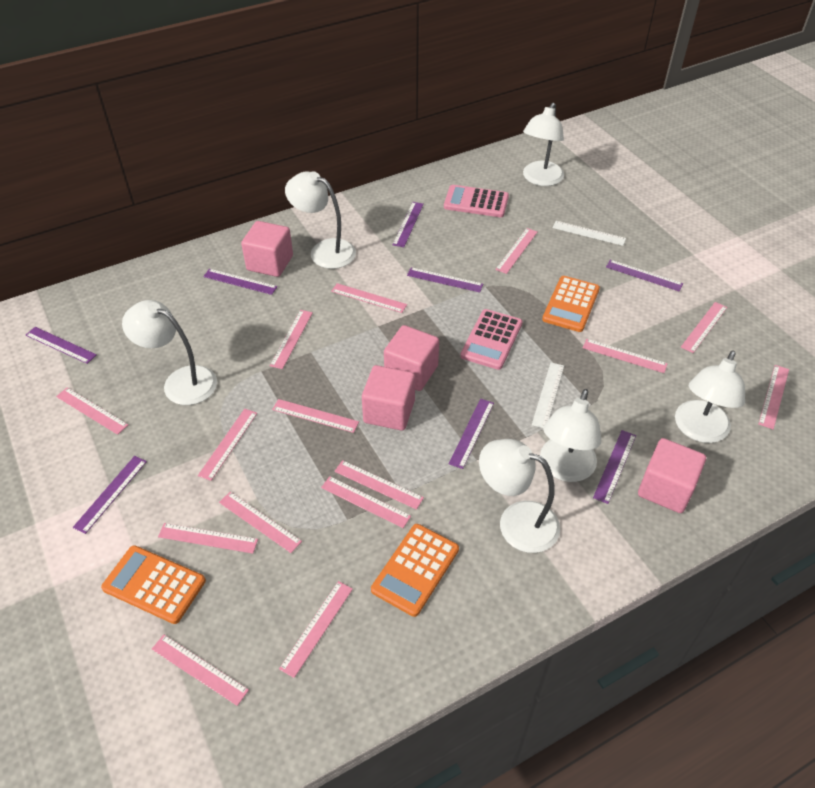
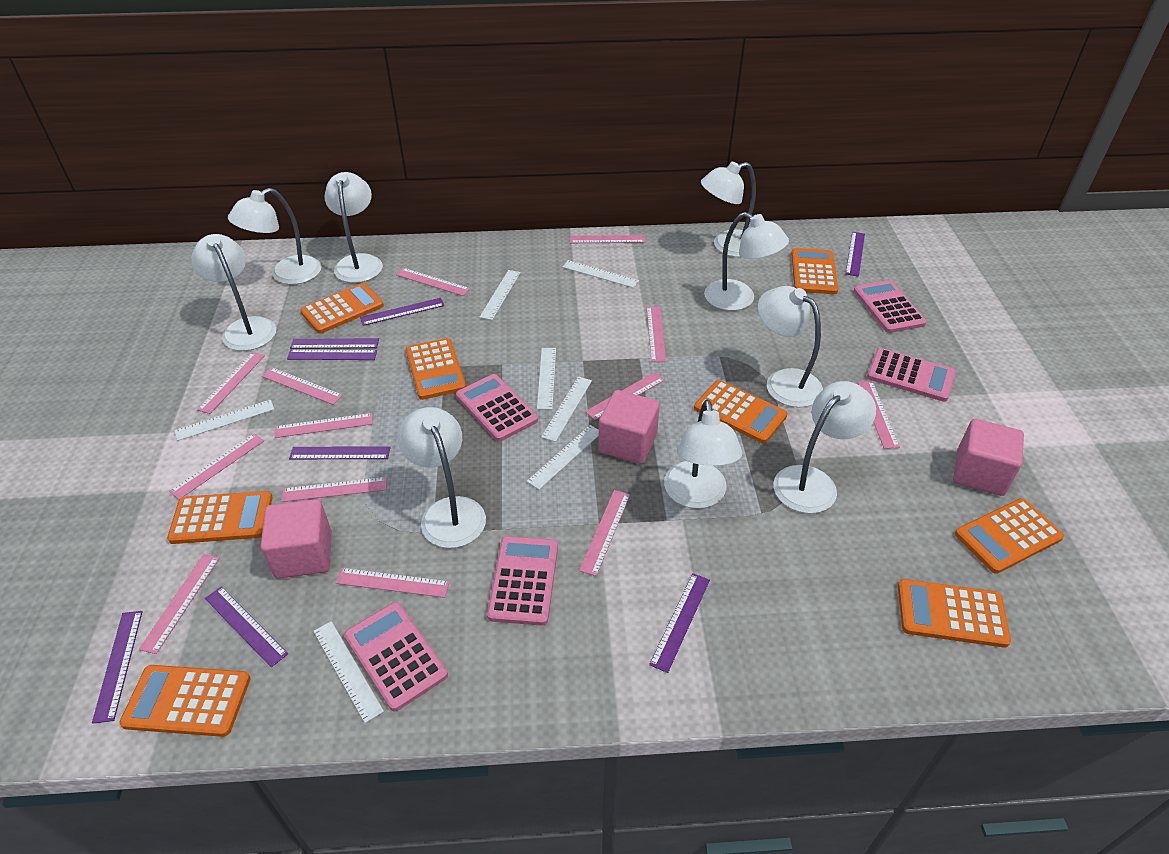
orange calculator: 3 -> 8
pink calculator: 2 -> 5
pink cube: 4 -> 3
pink ruler: 15 -> 13
white lamp: 6 -> 9
white ruler: 2 -> 7

